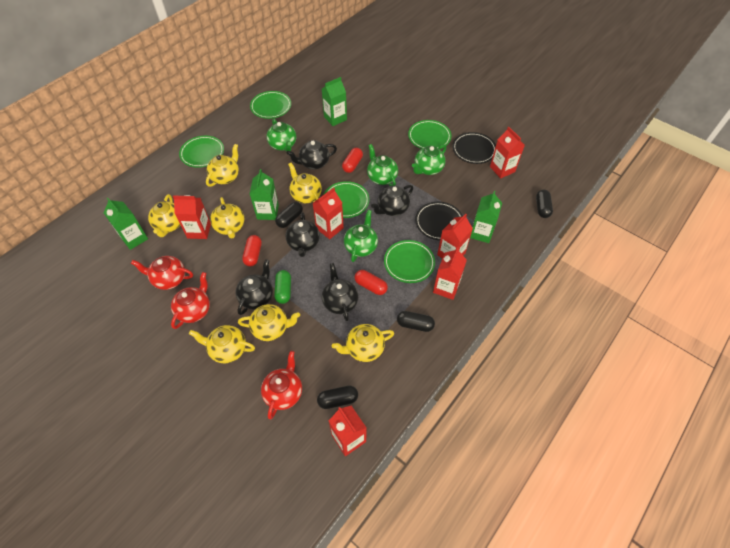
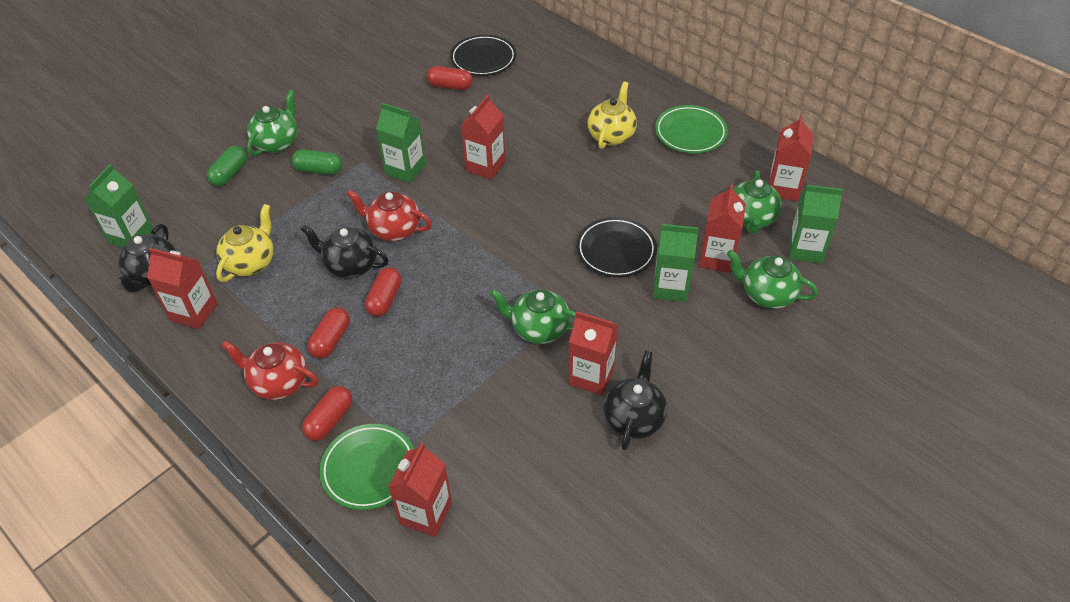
black capsule: 4 -> 0
black teapot: 5 -> 3
green capsule: 1 -> 2
green plate: 5 -> 2
red capsule: 3 -> 4
red teapot: 3 -> 2
yellow teapot: 7 -> 2

